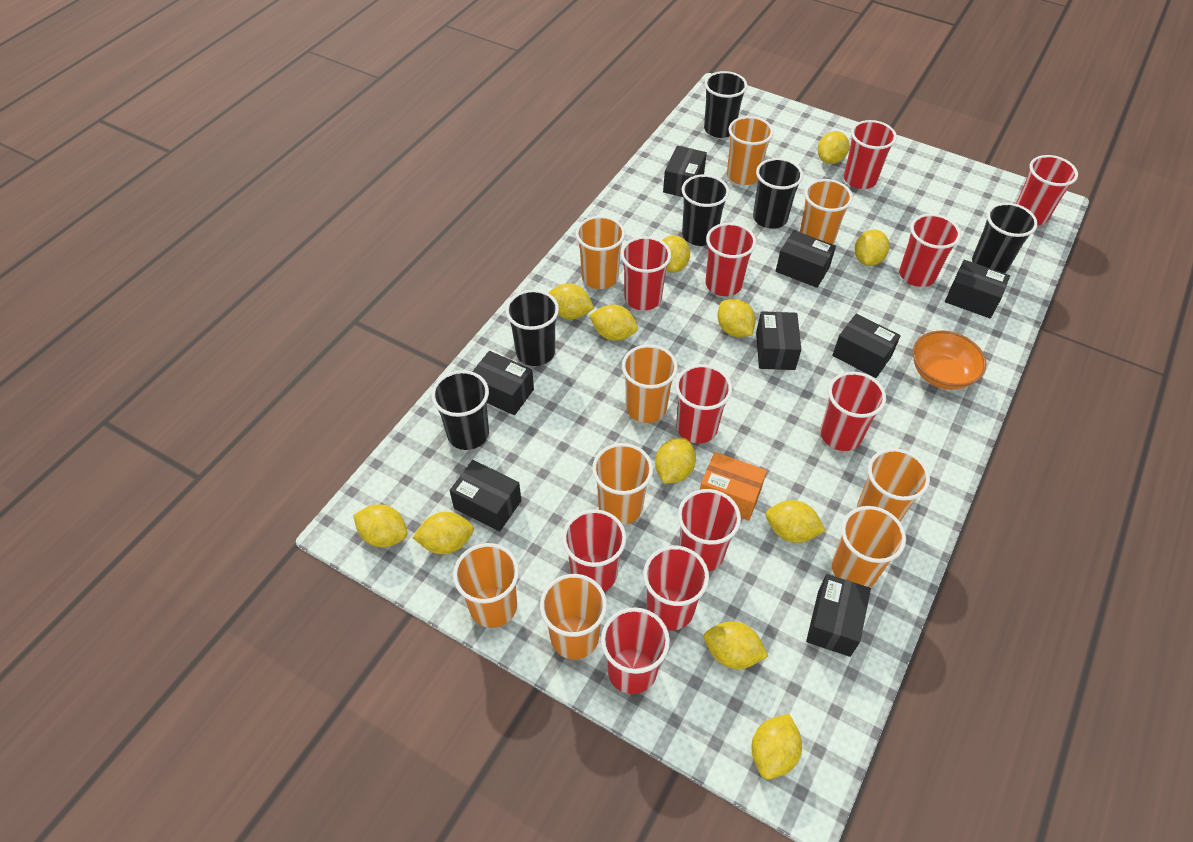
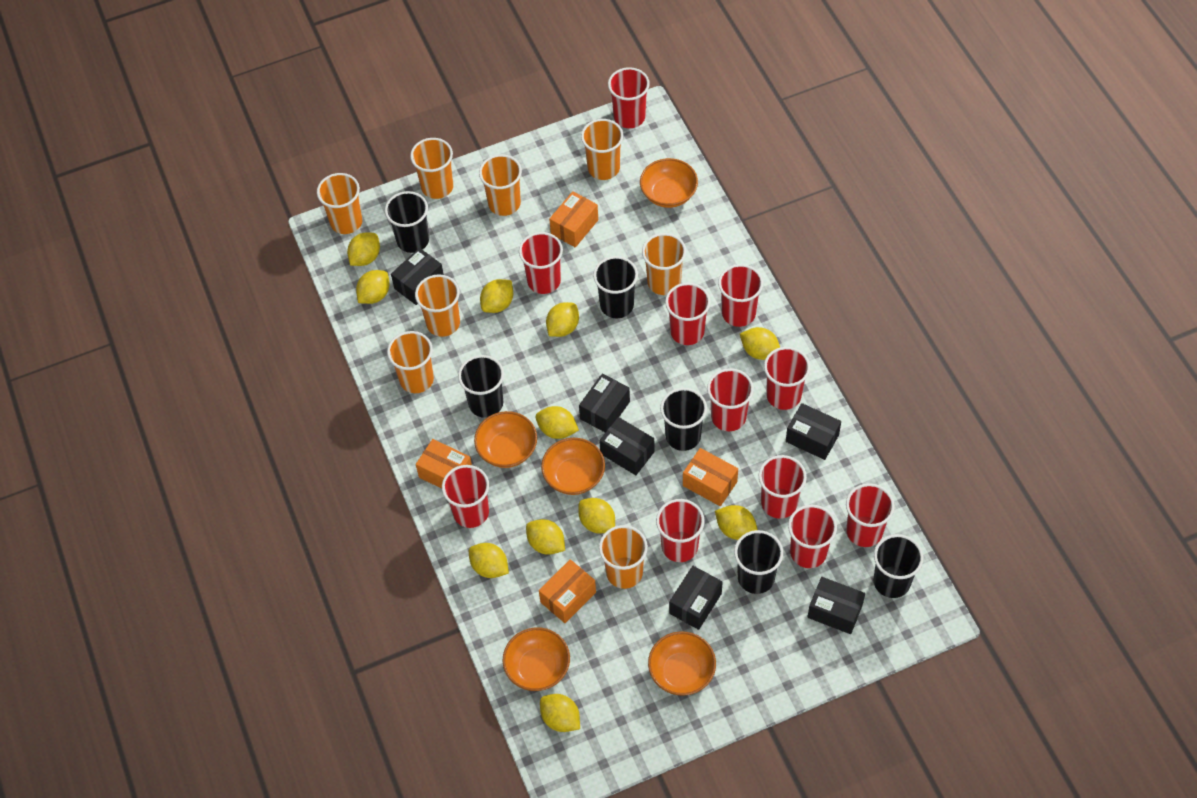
black box: 8 -> 6
orange bowl: 1 -> 5
orange box: 1 -> 4
orange cup: 9 -> 8
yellow lemon: 12 -> 11

